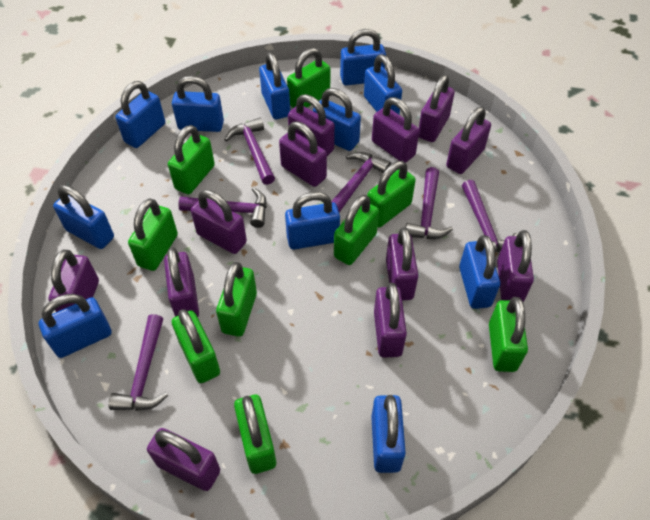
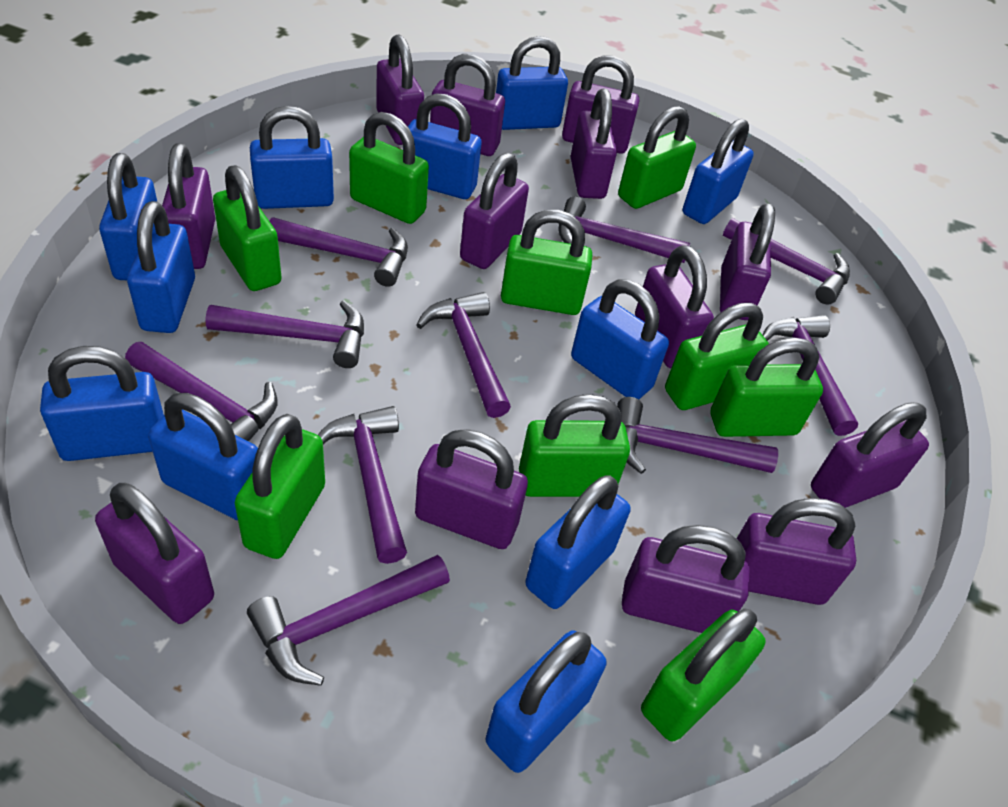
purple hammer: 6 -> 10
purple padlock: 12 -> 13

